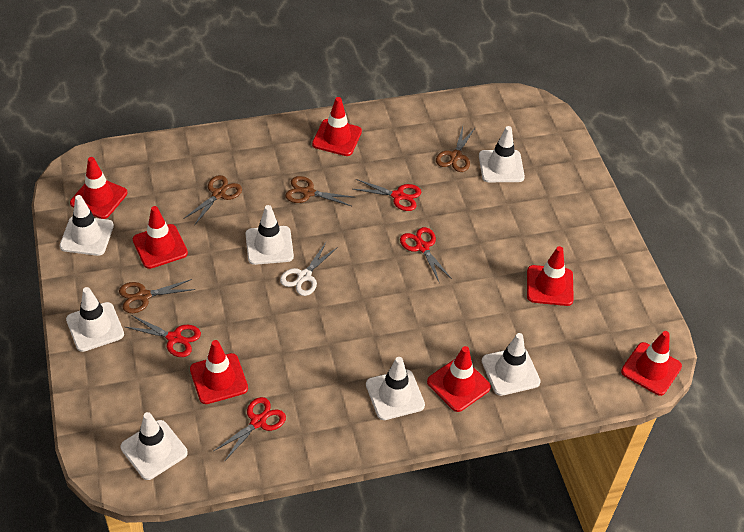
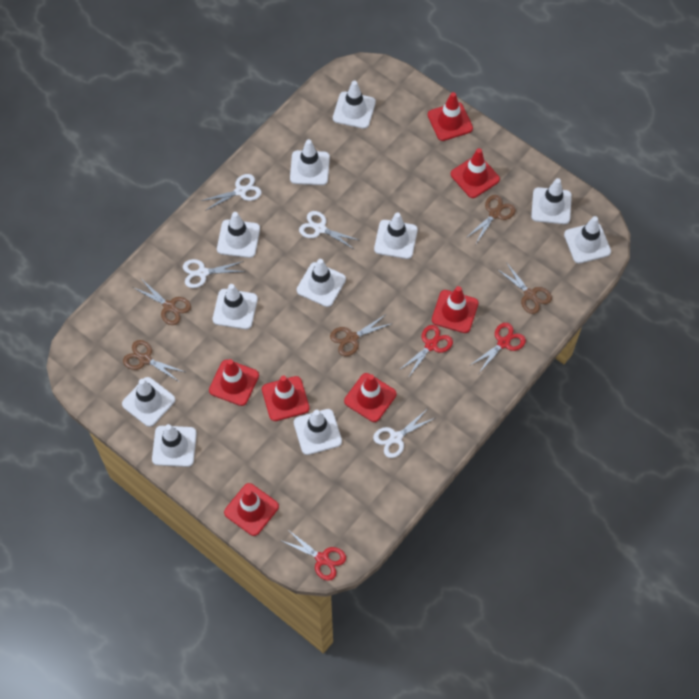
brown scissors: 4 -> 5
red scissors: 4 -> 3
white scissors: 1 -> 4
white traffic cone: 7 -> 11

